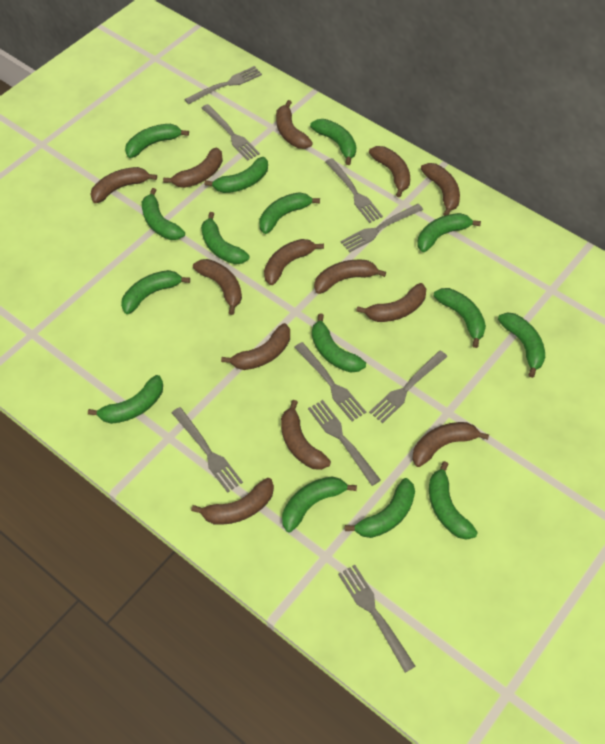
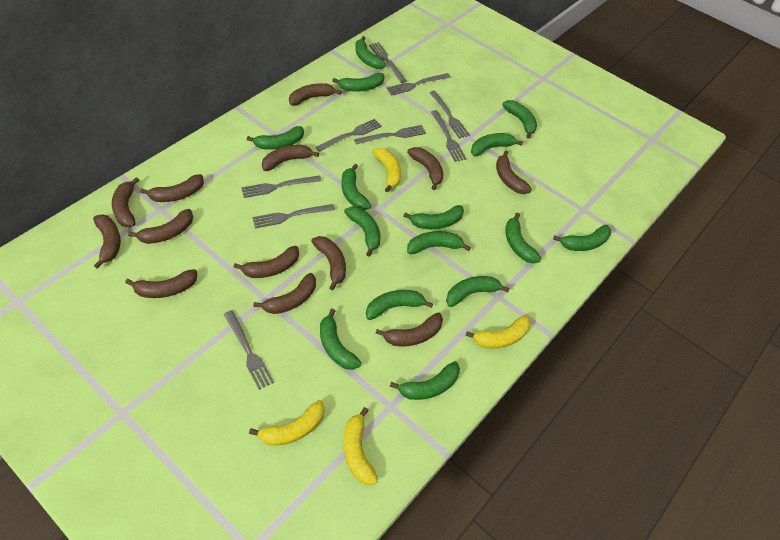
yellow banana: 0 -> 4

